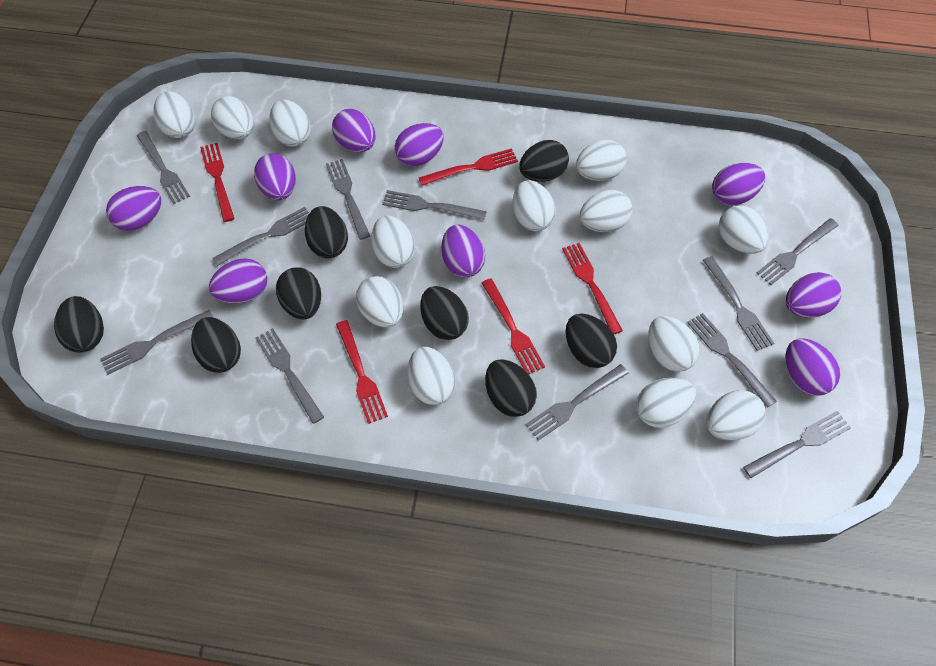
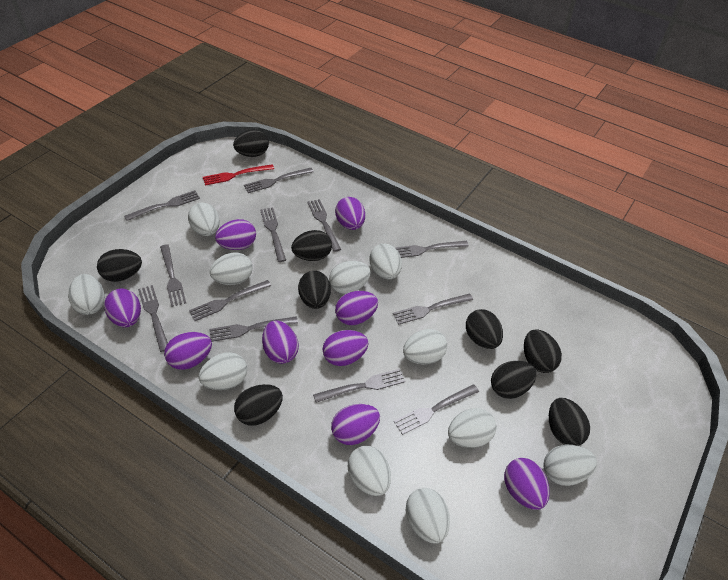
black egg: 8 -> 9
grey fork: 11 -> 12
red fork: 5 -> 1
white egg: 13 -> 11

